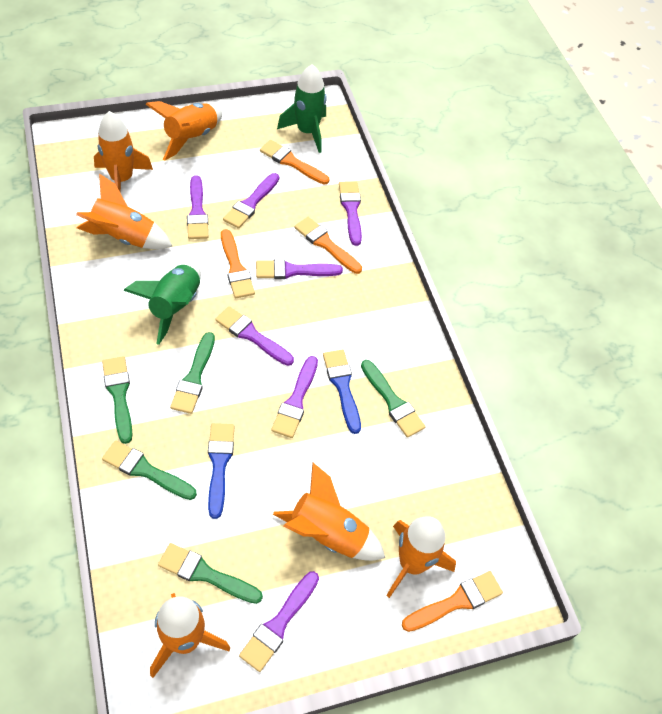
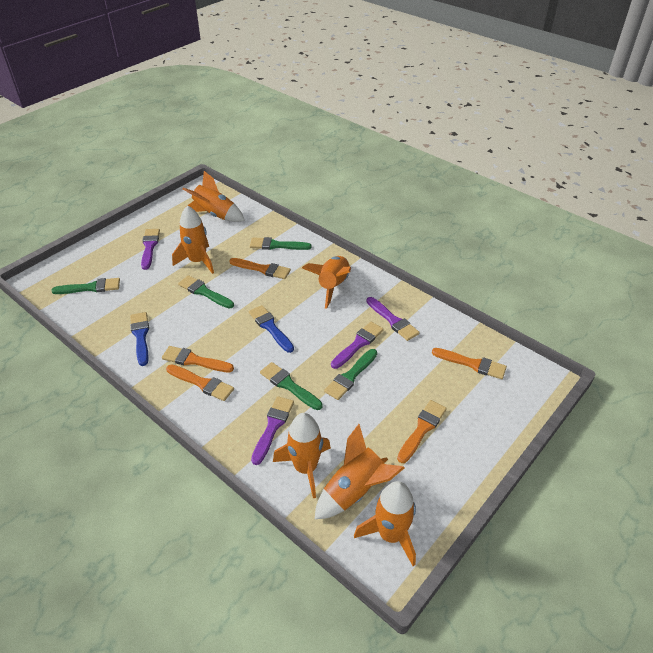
green rocket: 2 -> 0
orange brush: 4 -> 5
purple brush: 7 -> 4

